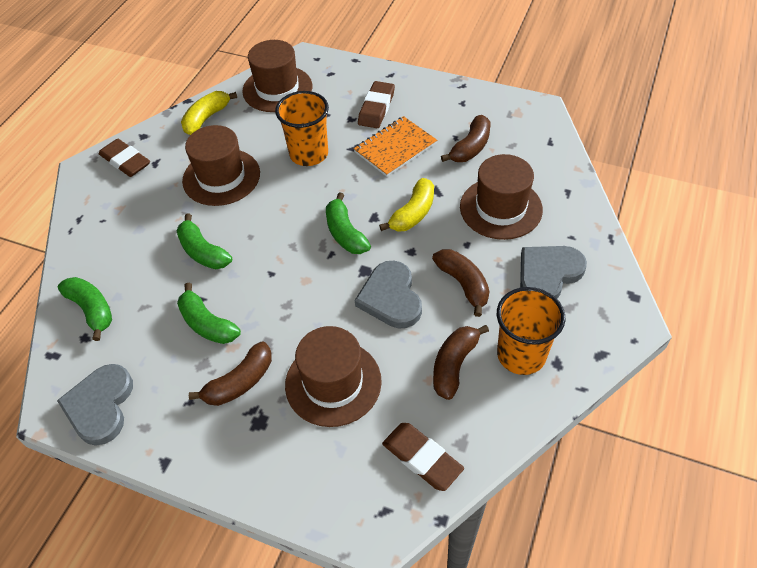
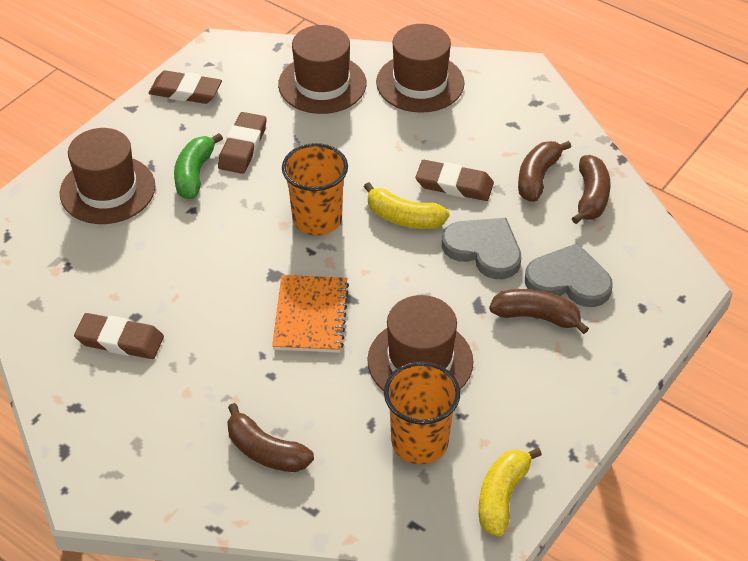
brown eraser: 3 -> 4
green banana: 4 -> 1
grey heart: 3 -> 2

